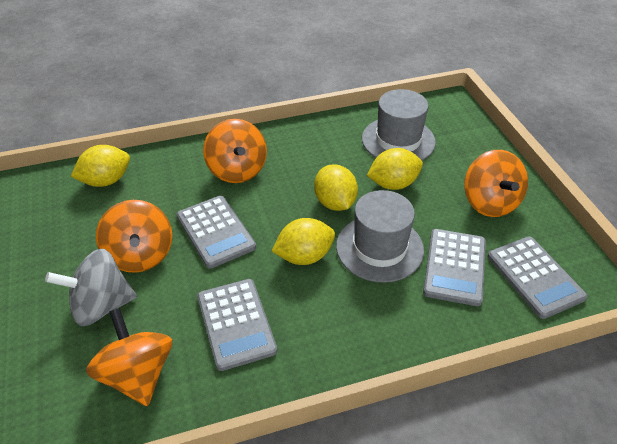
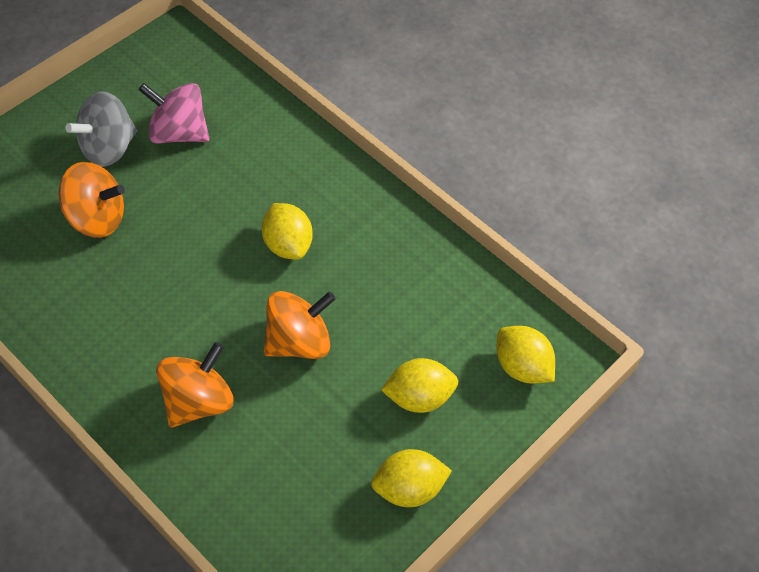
grey calculator: 4 -> 0
grey hat: 2 -> 0
orange spinning top: 4 -> 3
pink spinning top: 0 -> 1

